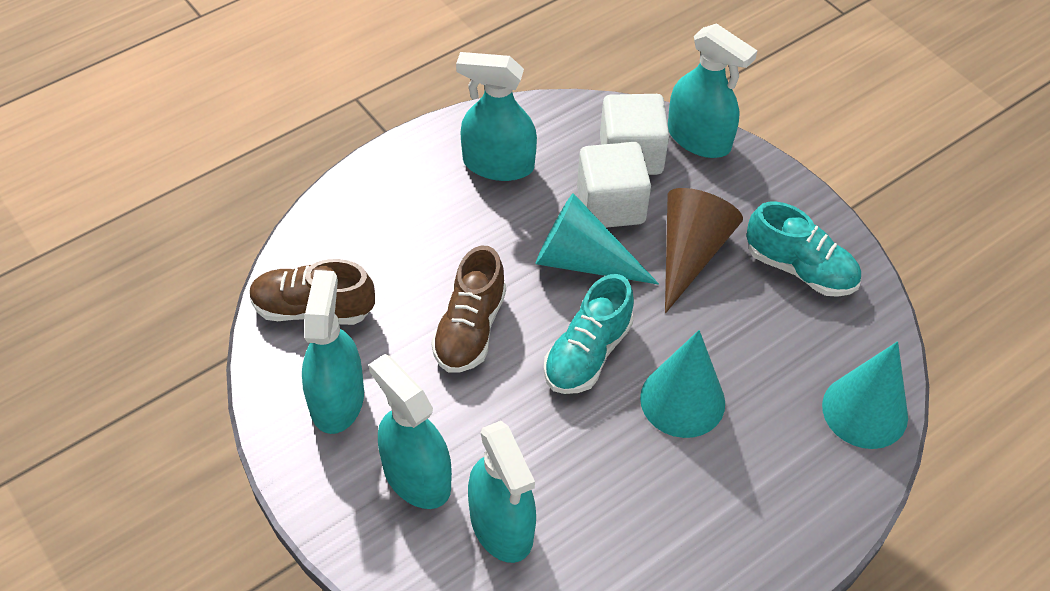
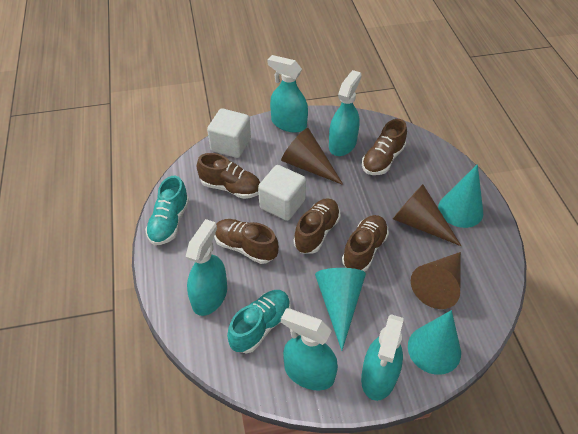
brown cone: 1 -> 3
brown shoe: 2 -> 5

